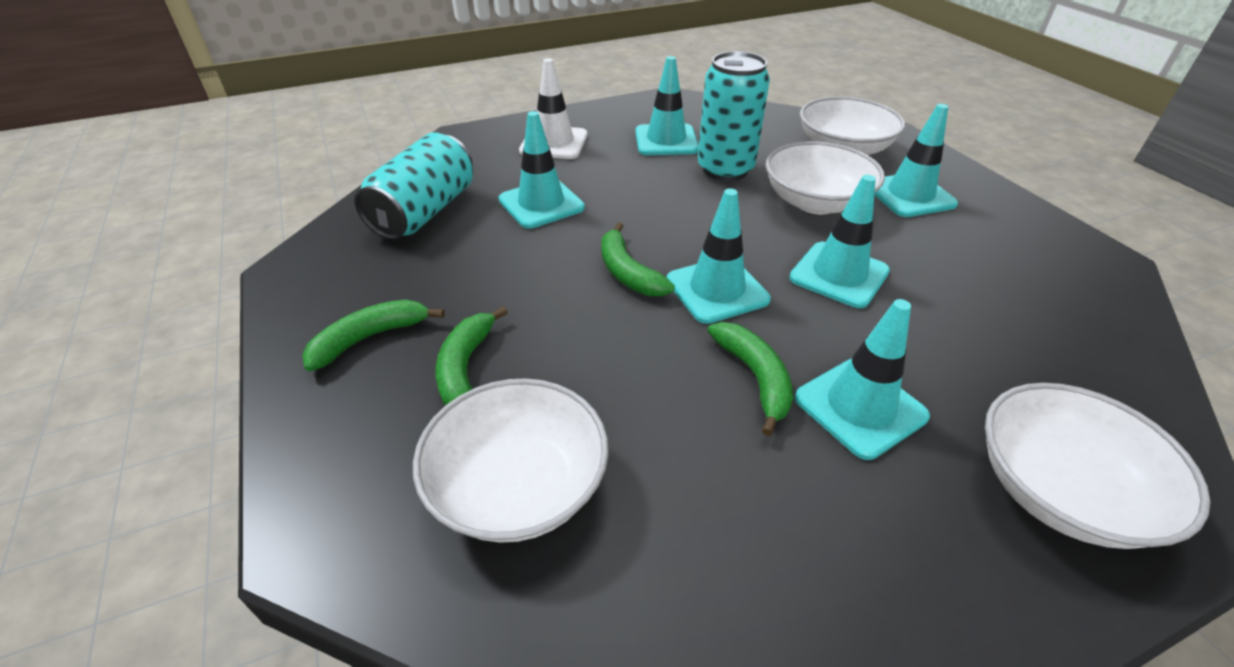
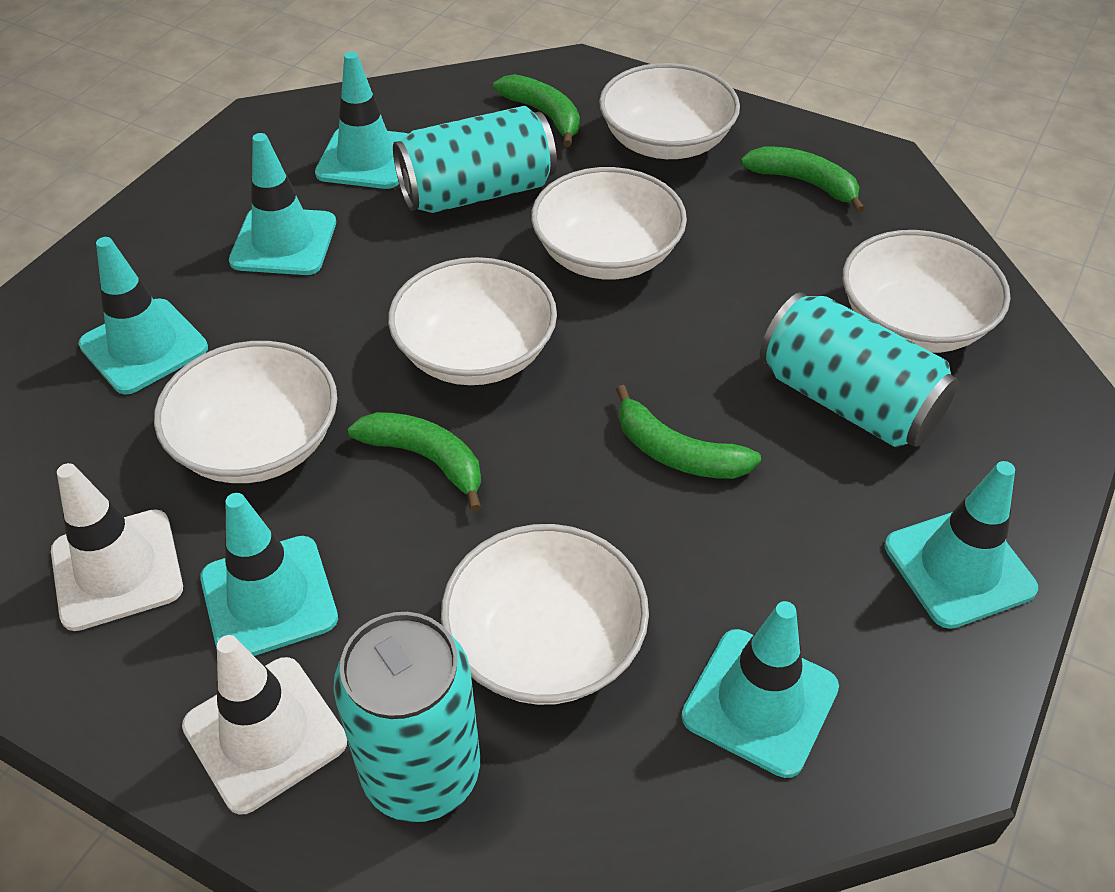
turquoise can: 2 -> 3
white bowl: 4 -> 6
white traffic cone: 1 -> 2

